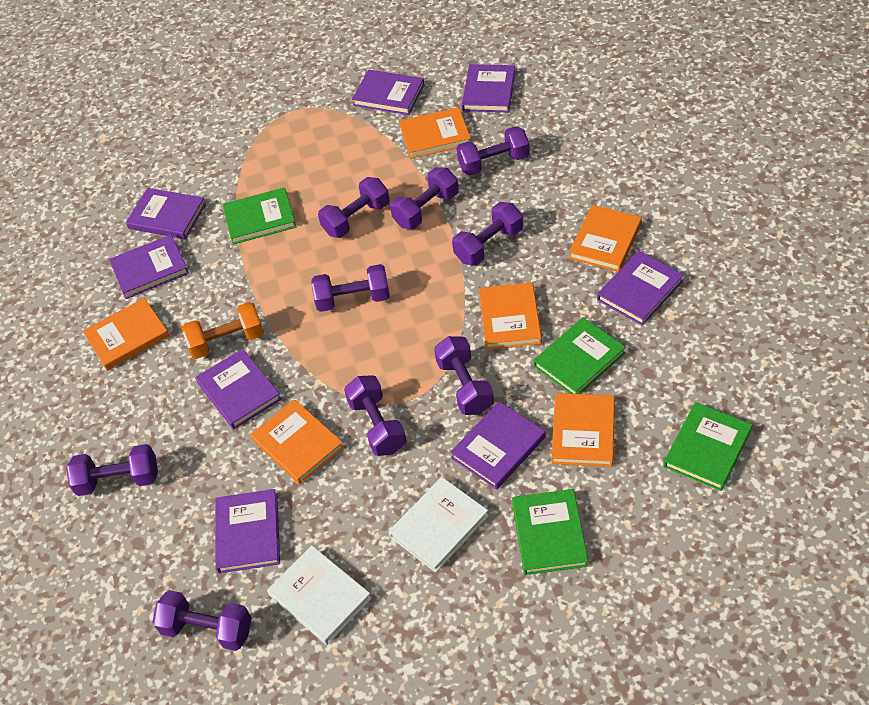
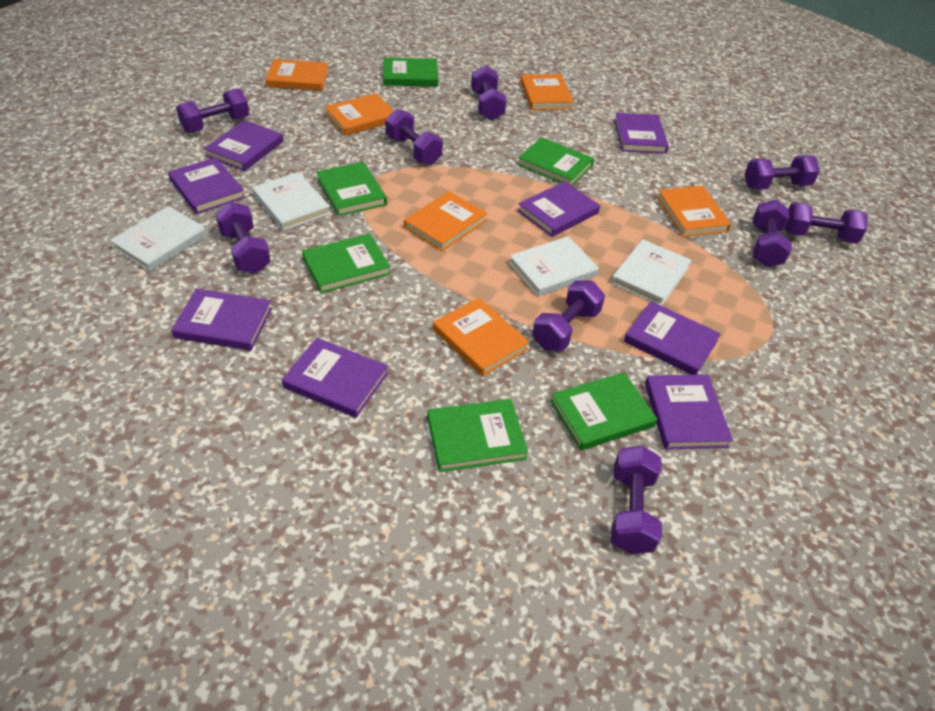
green book: 4 -> 6
orange dumbbell: 1 -> 0
white book: 2 -> 4

